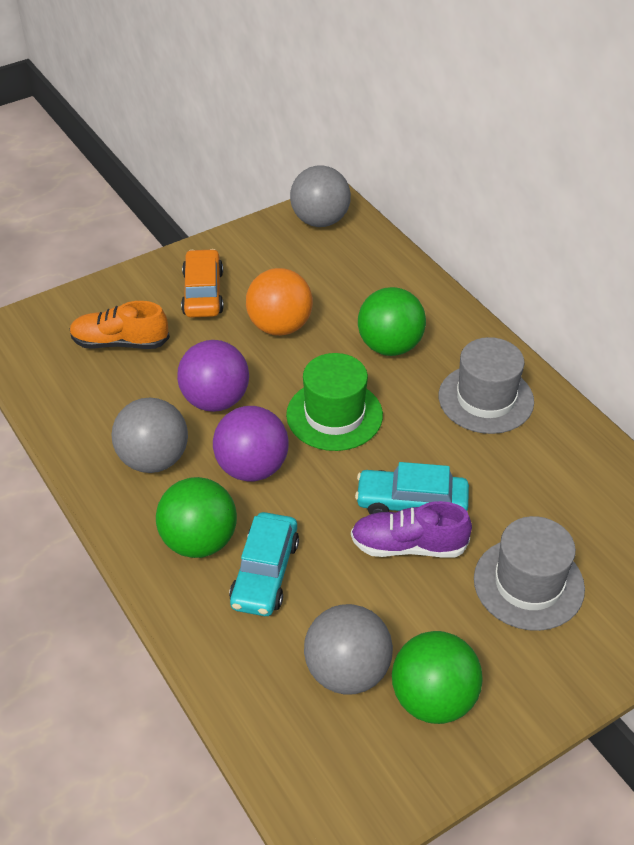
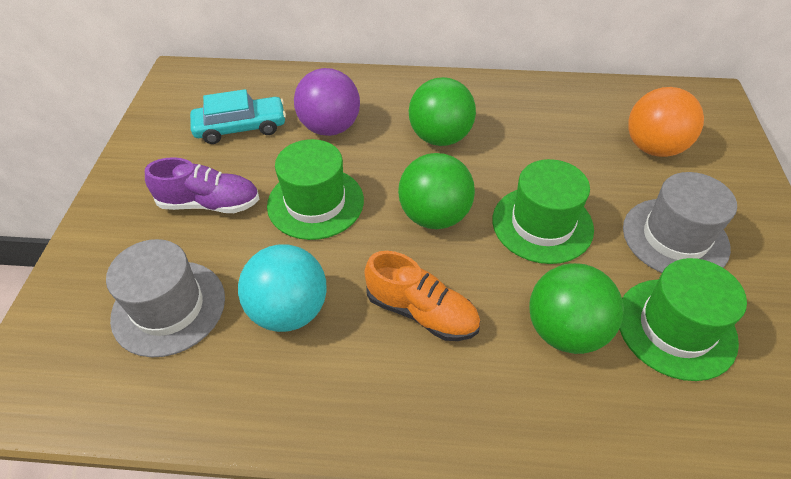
green hat: 1 -> 3
grey ball: 3 -> 0
orange car: 1 -> 0
purple ball: 2 -> 1
turquoise ball: 0 -> 1
turquoise car: 2 -> 1

